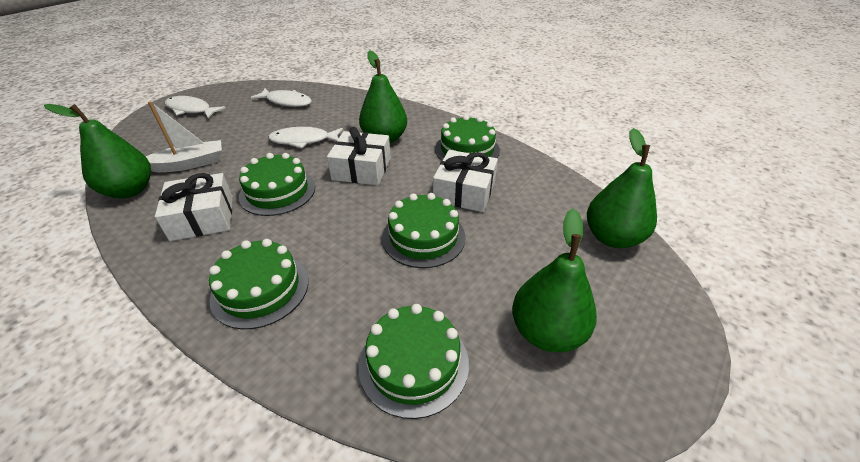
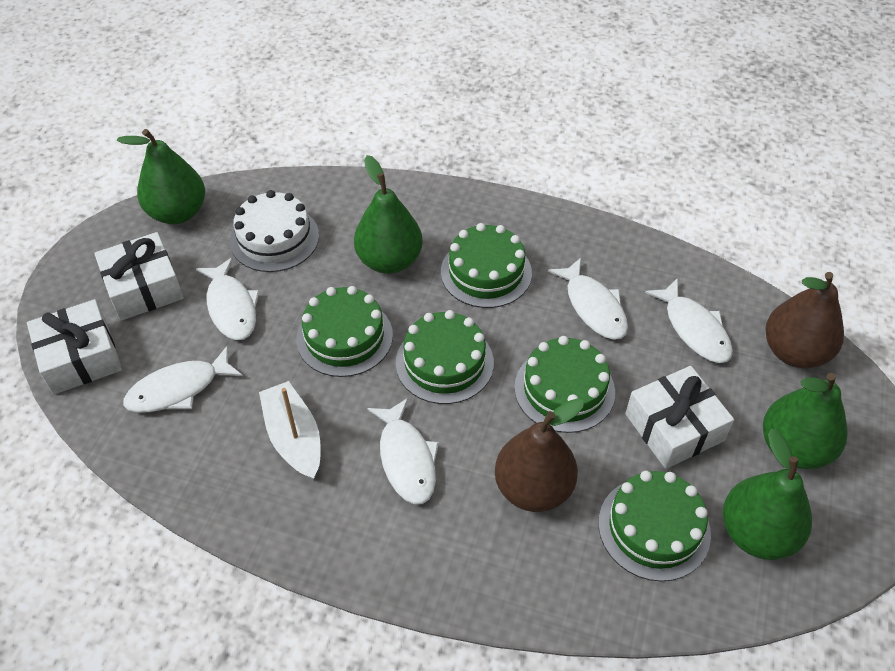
brown pear: 0 -> 2
white cake: 0 -> 1
white fish: 3 -> 5

